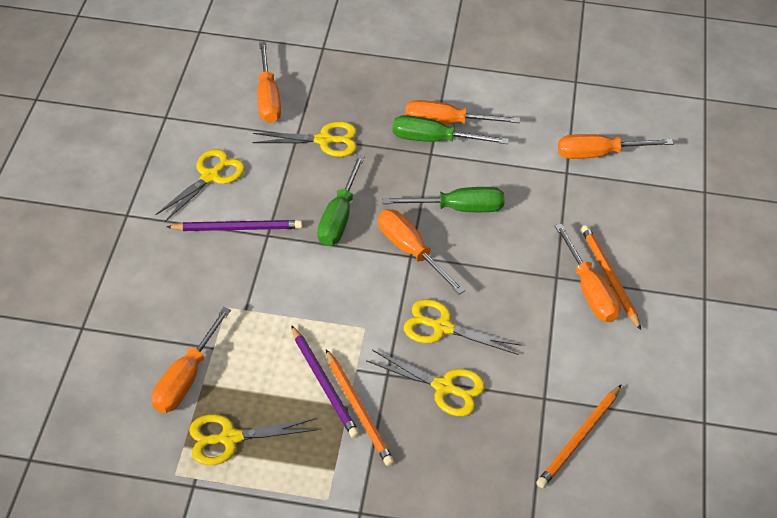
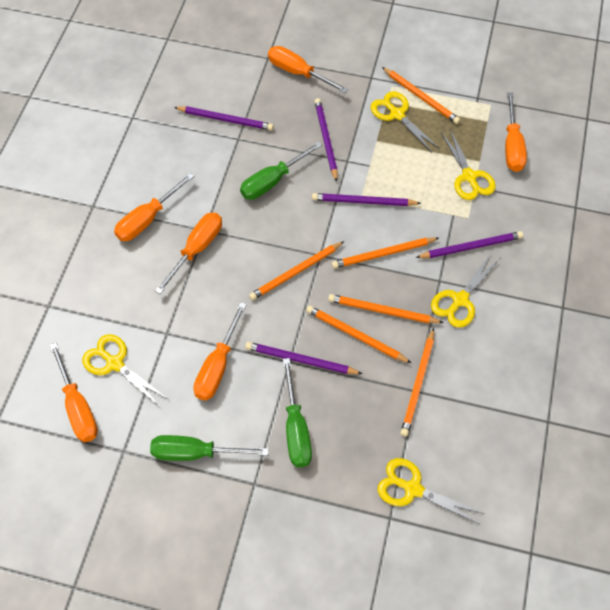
orange pencil: 3 -> 6
purple pencil: 2 -> 5

